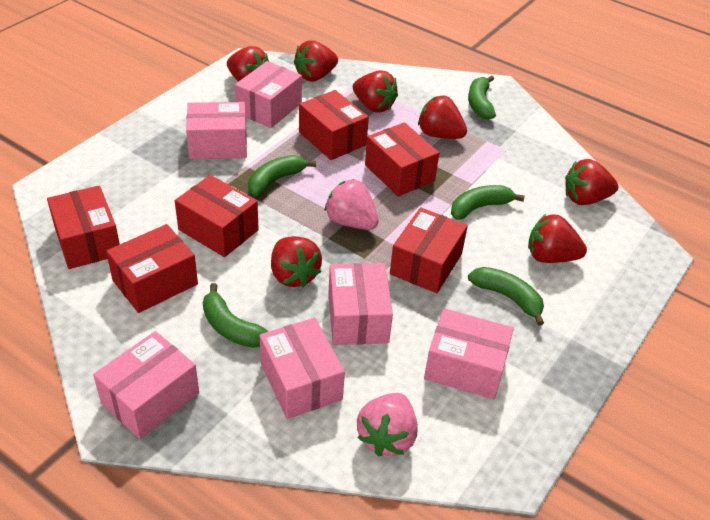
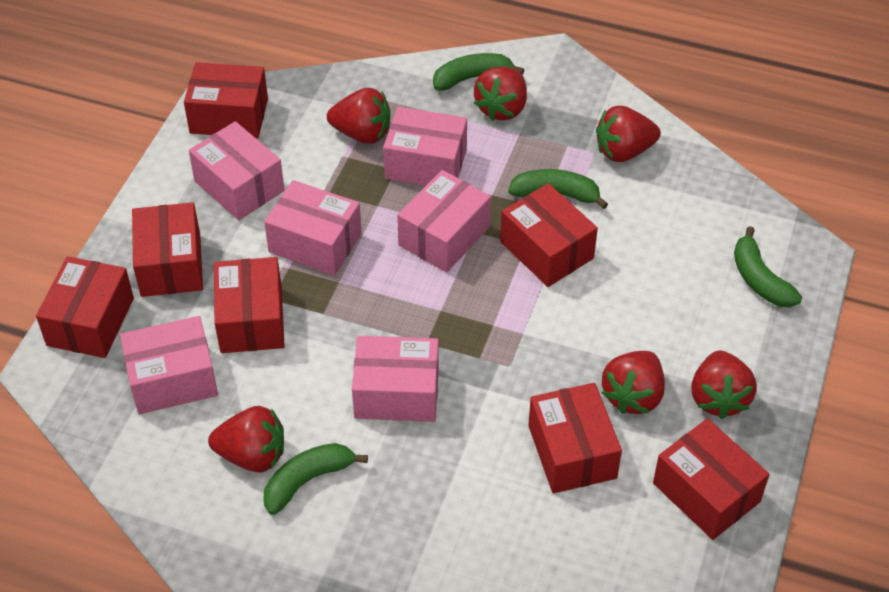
green banana: 5 -> 4
pink strawberry: 2 -> 0
red box: 6 -> 7
red strawberry: 7 -> 6

